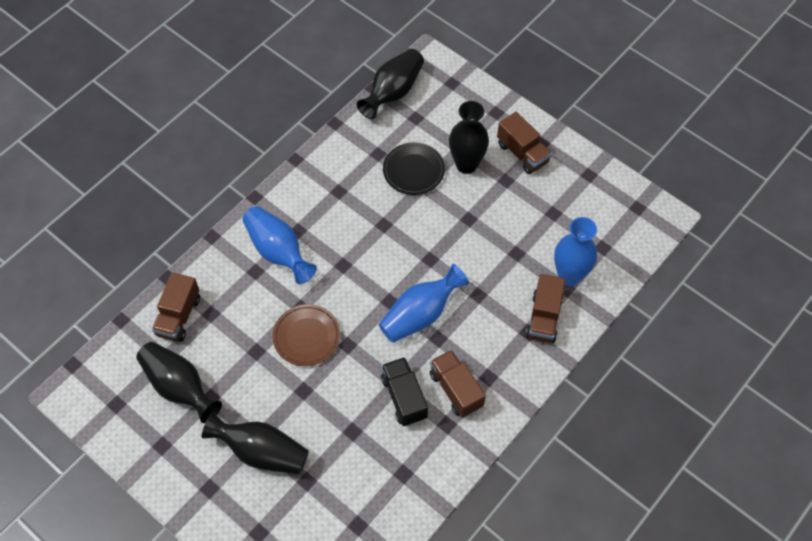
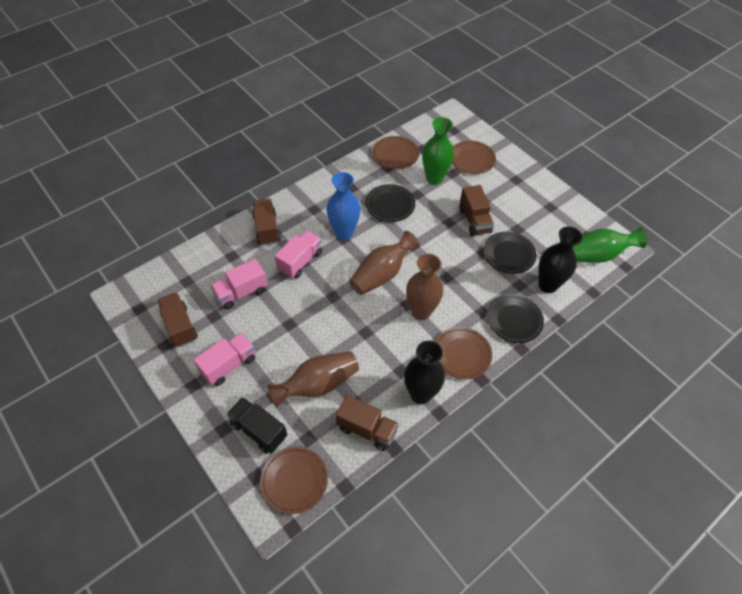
black plate: 1 -> 3
black vase: 4 -> 2
blue vase: 3 -> 1
brown plate: 1 -> 4
brown vase: 0 -> 3
green vase: 0 -> 2
pink truck: 0 -> 3

